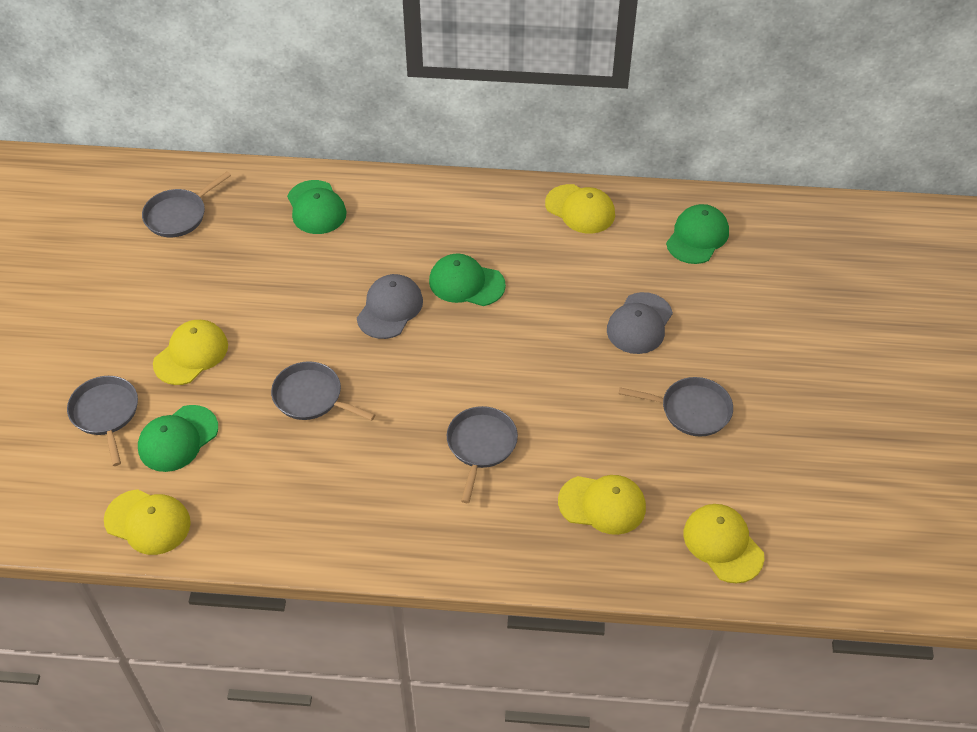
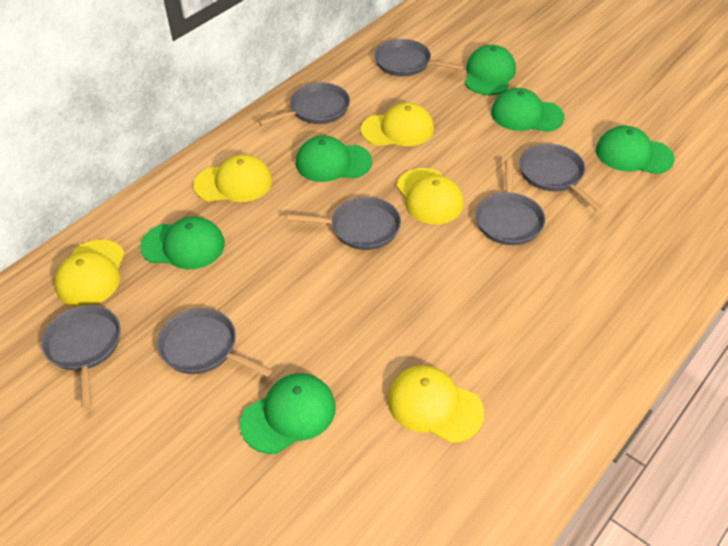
green cap: 4 -> 6
grey cap: 2 -> 0
grey pan: 5 -> 7

